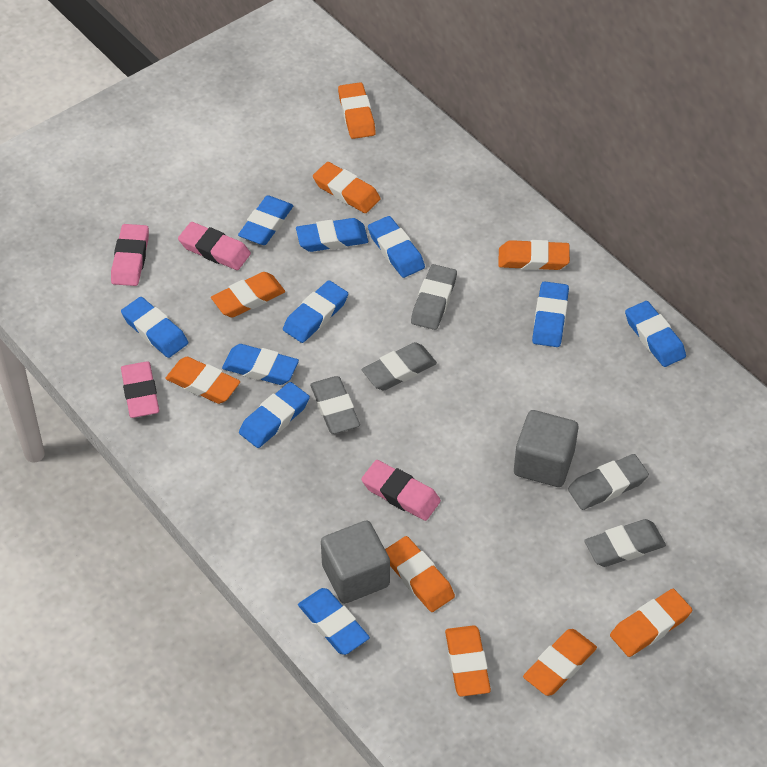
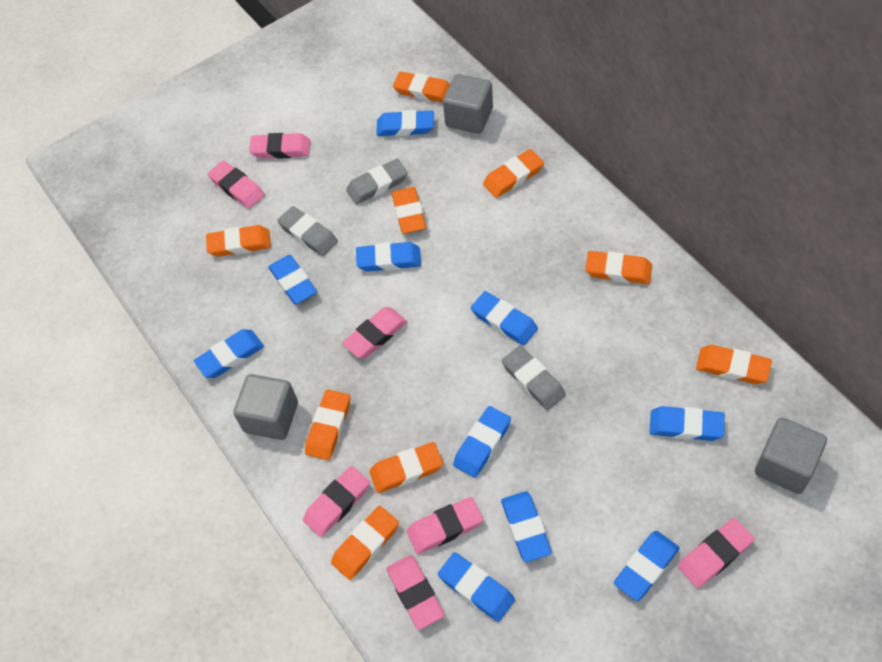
grey cube: 2 -> 3
grey eraser: 5 -> 3
pink eraser: 4 -> 7

